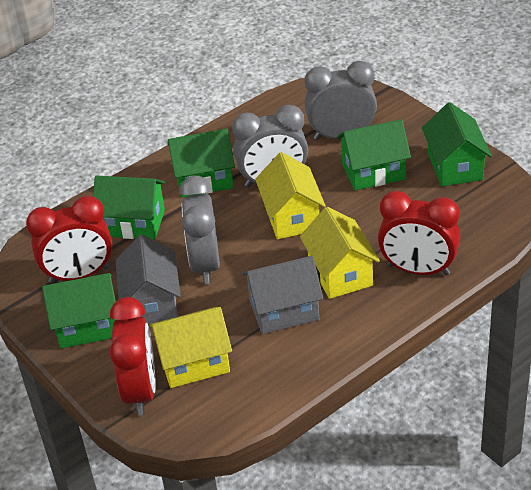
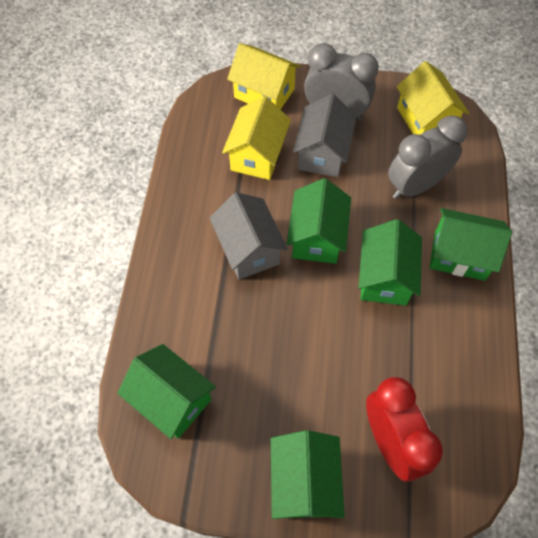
grey clock: 3 -> 2
red clock: 3 -> 1

